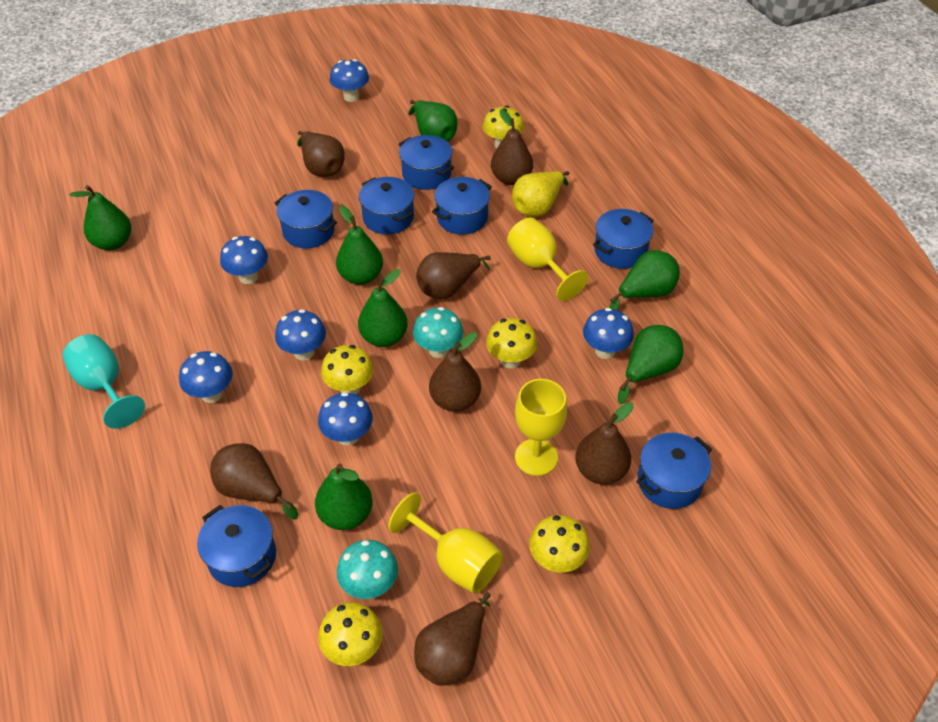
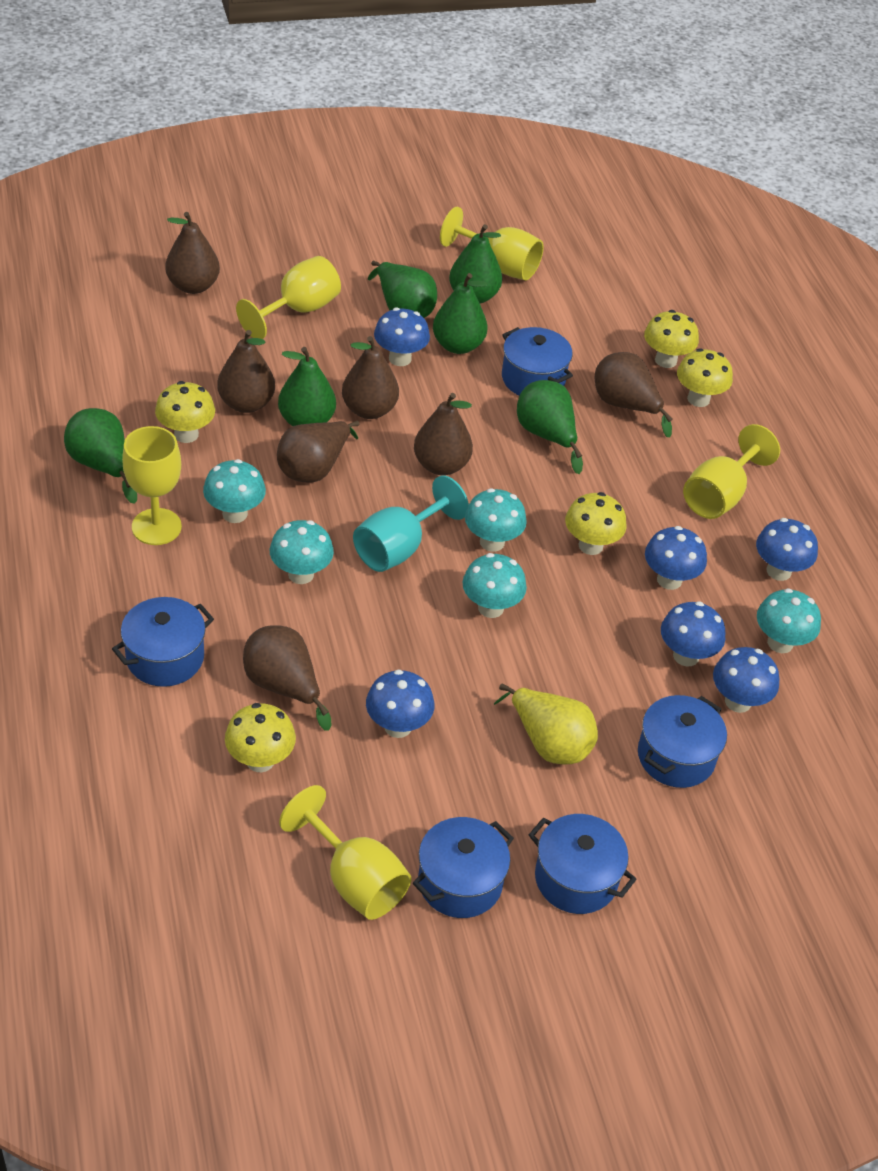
blue pot: 7 -> 5
green pear: 7 -> 6
turquoise mushroom: 2 -> 5
yellow goblet: 3 -> 5

